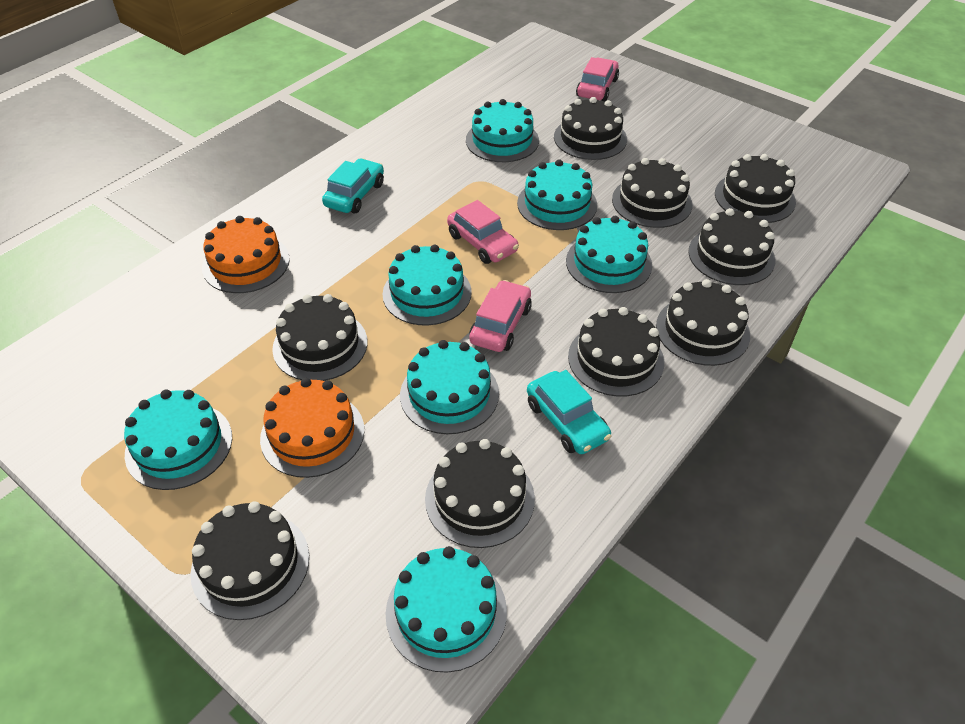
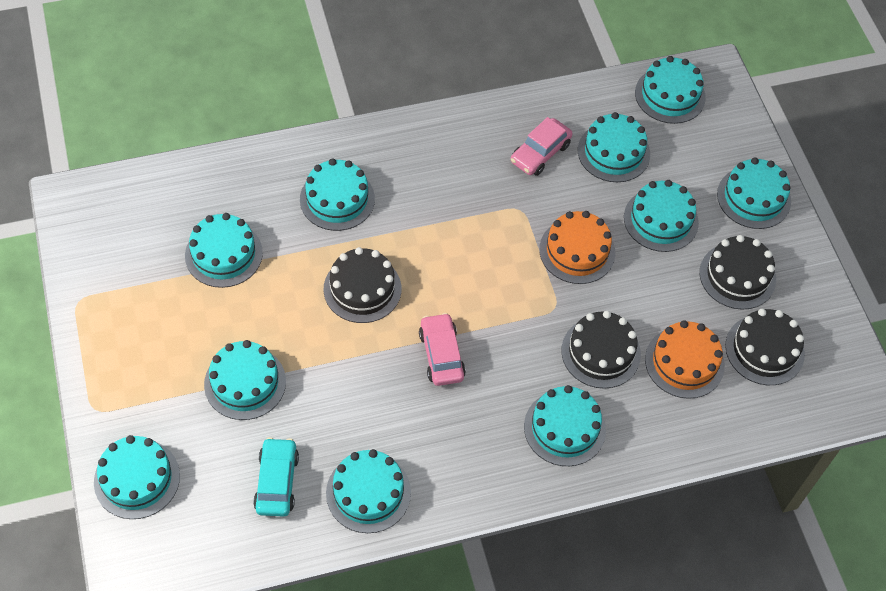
black cake: 9 -> 4
pink car: 3 -> 2
turquoise cake: 7 -> 10
turquoise car: 2 -> 1

